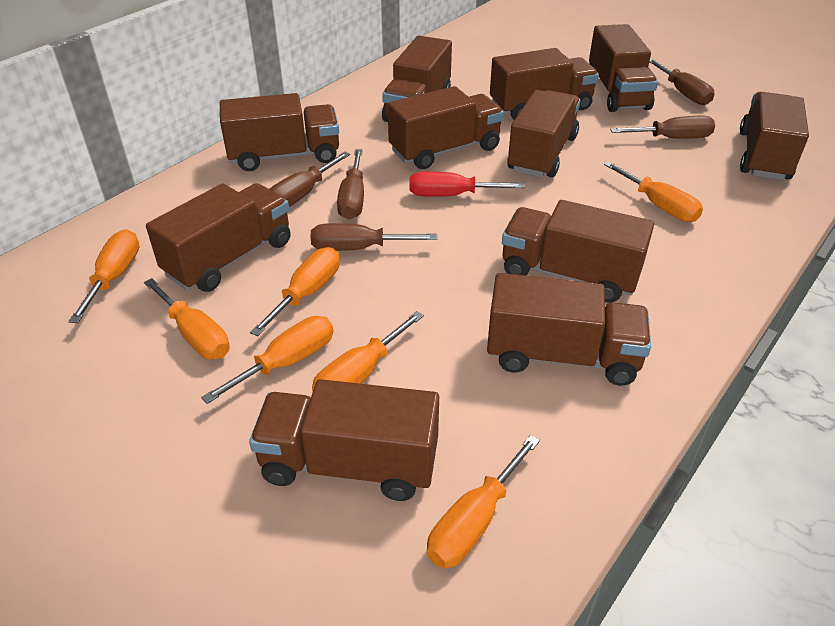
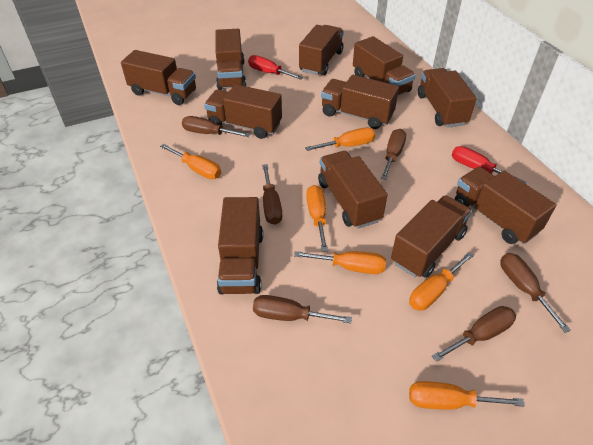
brown screwdriver: 5 -> 6
orange screwdriver: 7 -> 6
red screwdriver: 1 -> 2

